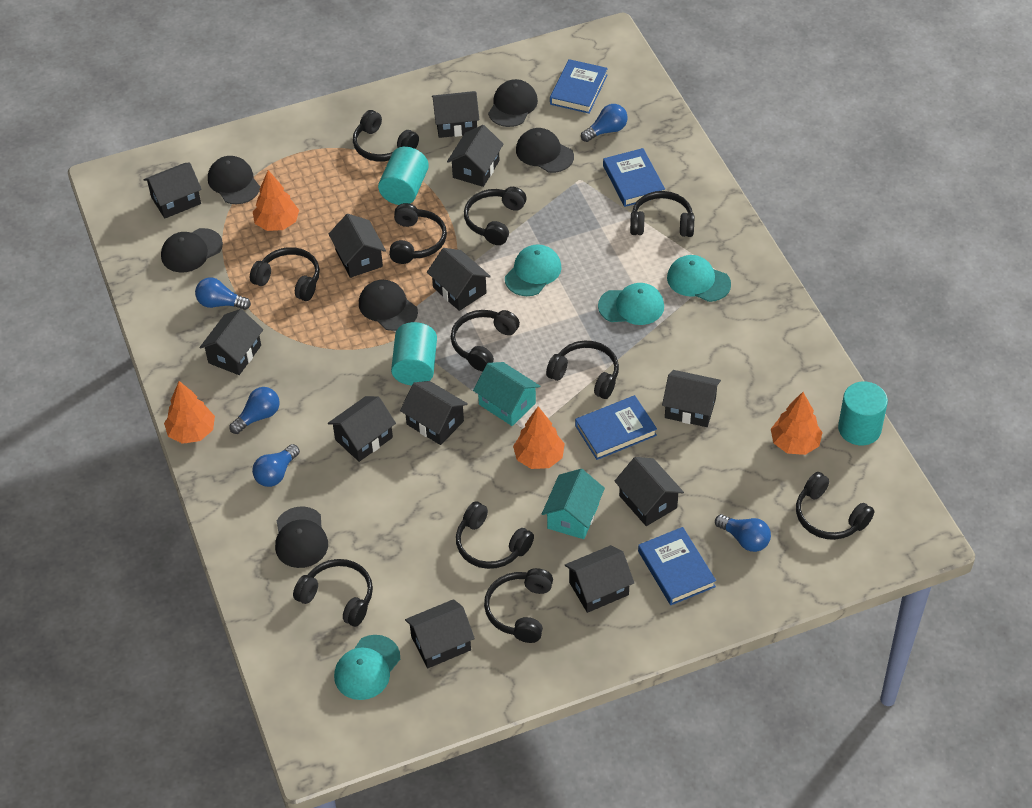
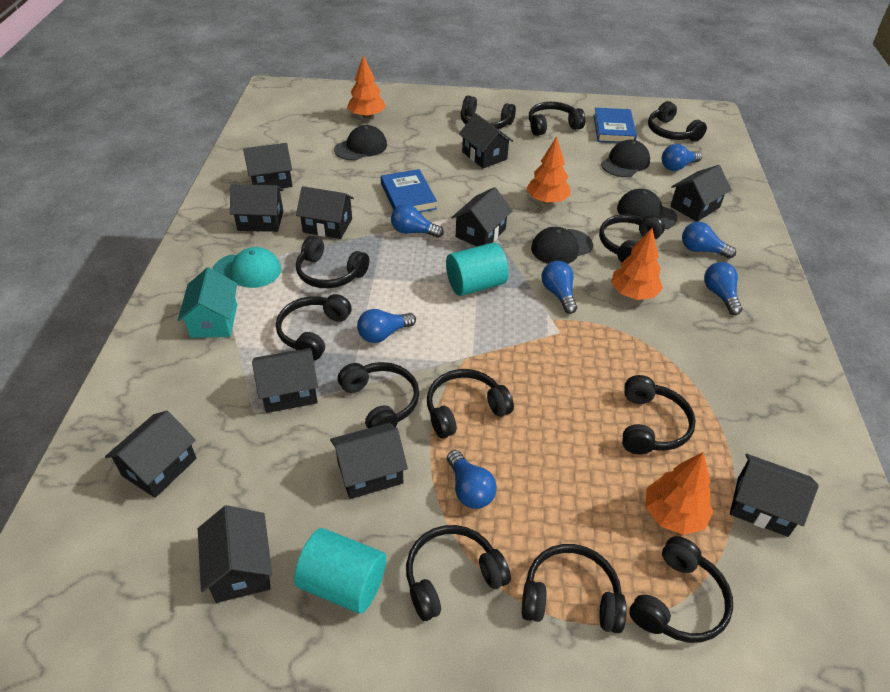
black cap: 6 -> 4
black headphones: 11 -> 12
black house: 12 -> 11
blue book: 4 -> 2
blue light bulb: 5 -> 7
turquoise cap: 4 -> 1
turquoise cylinder: 3 -> 2
turquoise house: 2 -> 1

